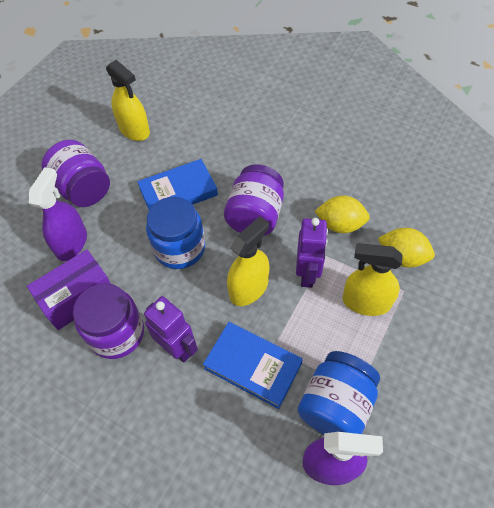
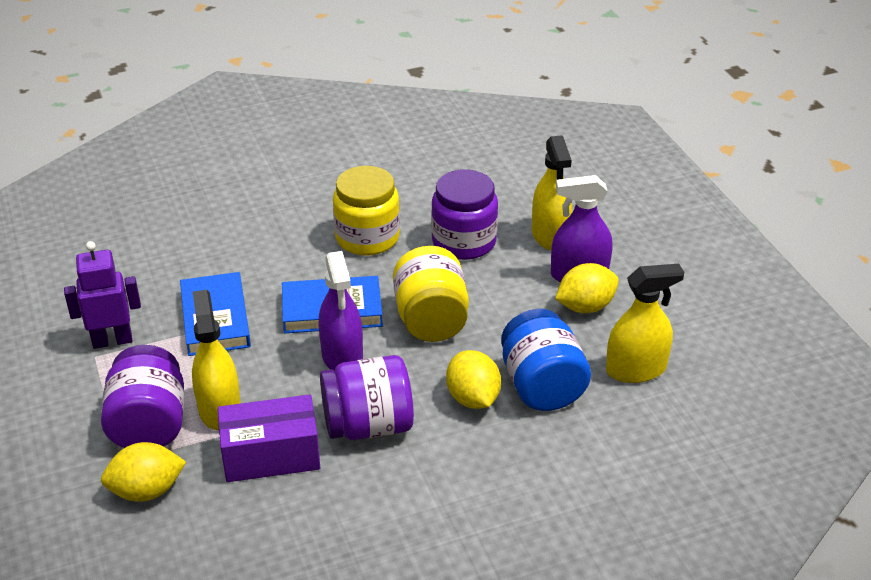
blue jar: 2 -> 1
purple robot: 2 -> 1
yellow jar: 0 -> 2
yellow lemon: 2 -> 3

